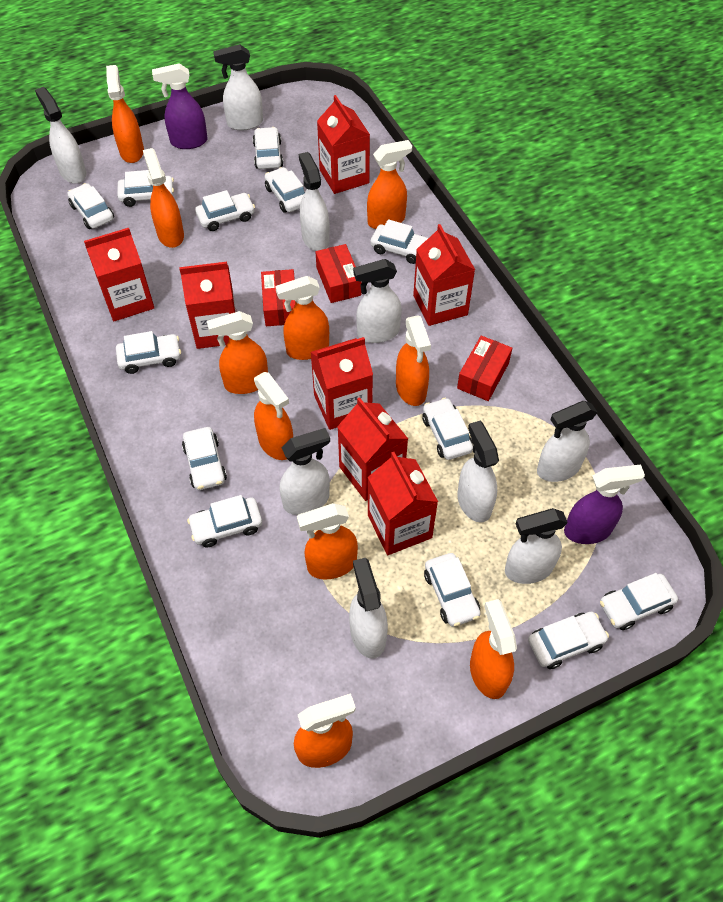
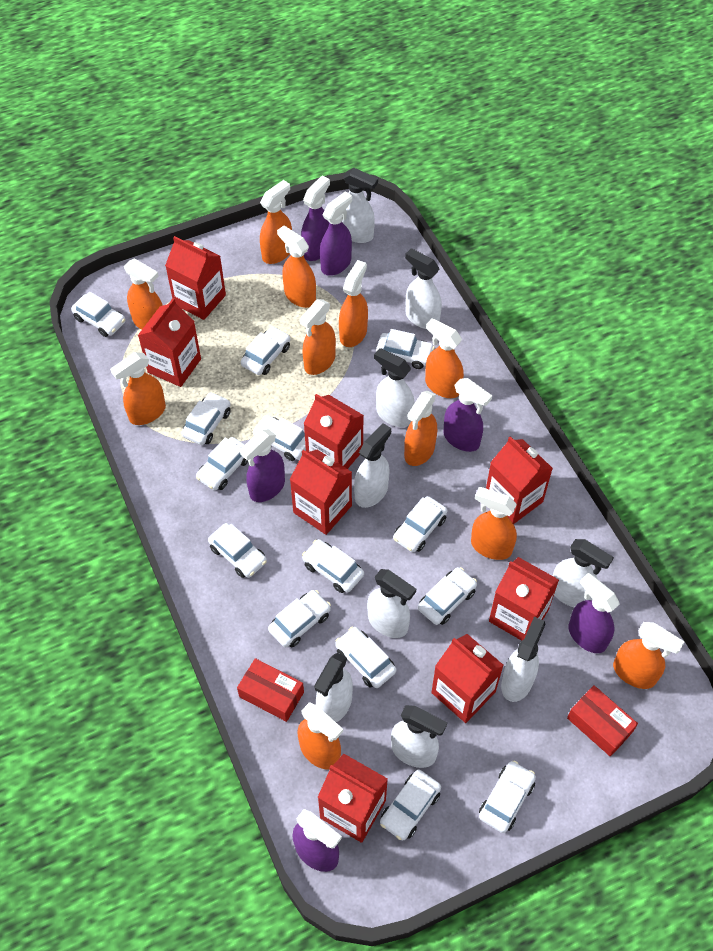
orange spray bottle: 10 -> 11
purple spray bottle: 2 -> 6
red box: 3 -> 2
red carton: 7 -> 8
white car: 13 -> 14

